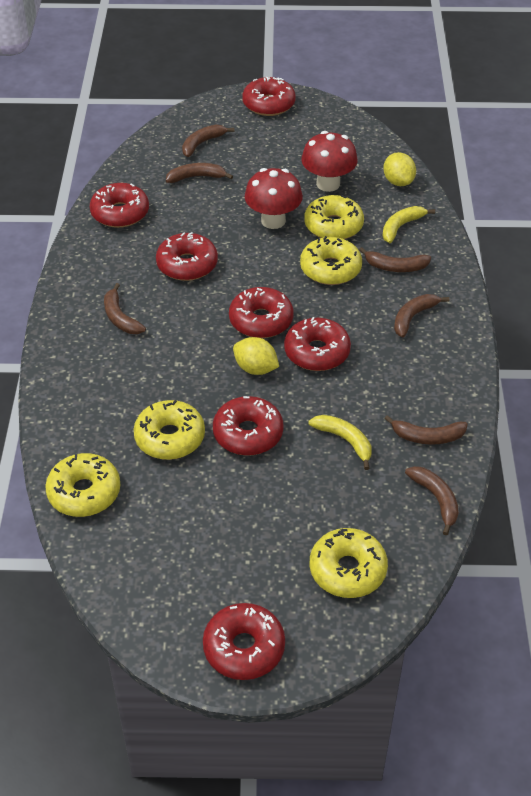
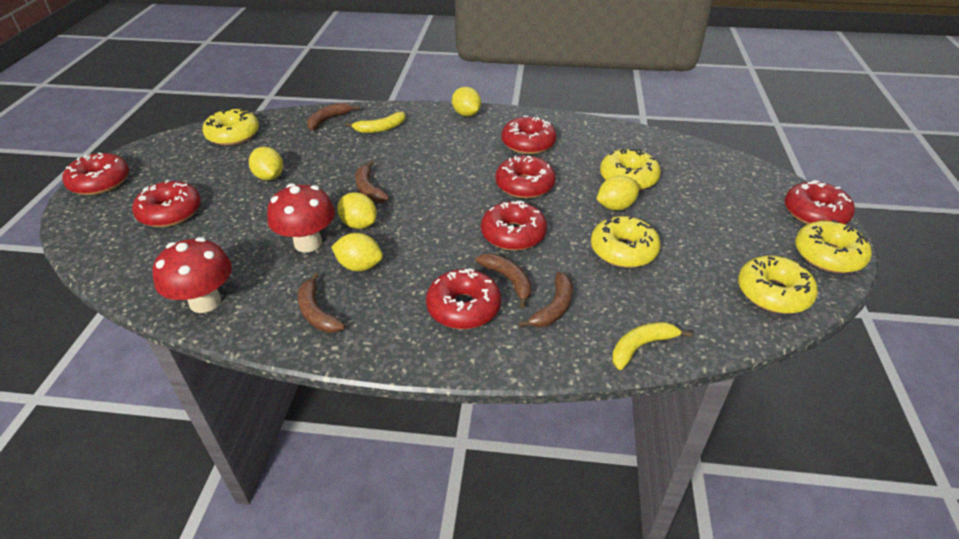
brown banana: 7 -> 5
yellow lemon: 2 -> 5

